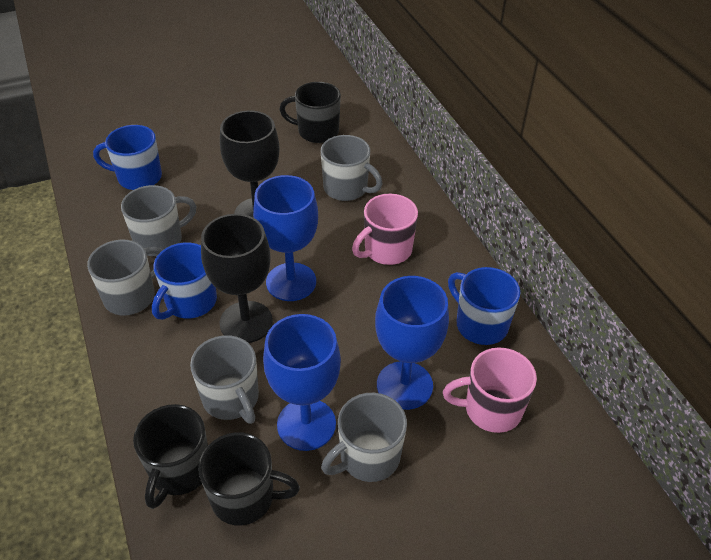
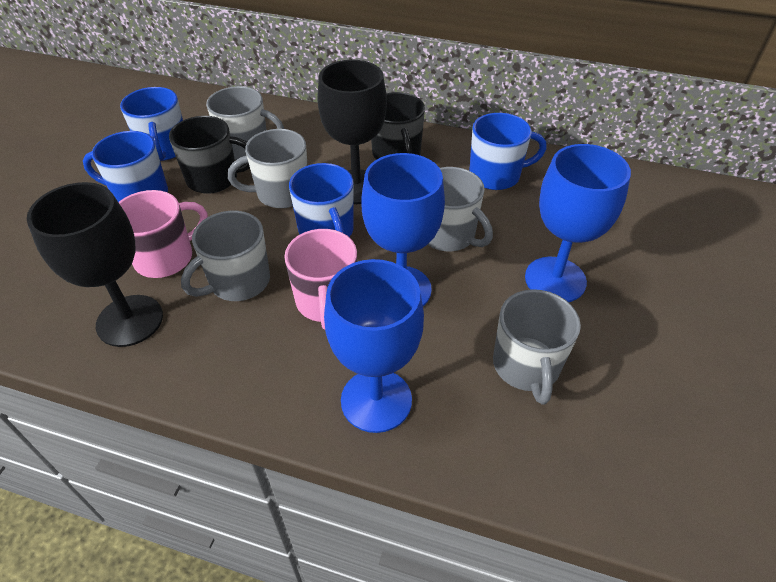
black mug: 3 -> 2
blue mug: 3 -> 4

